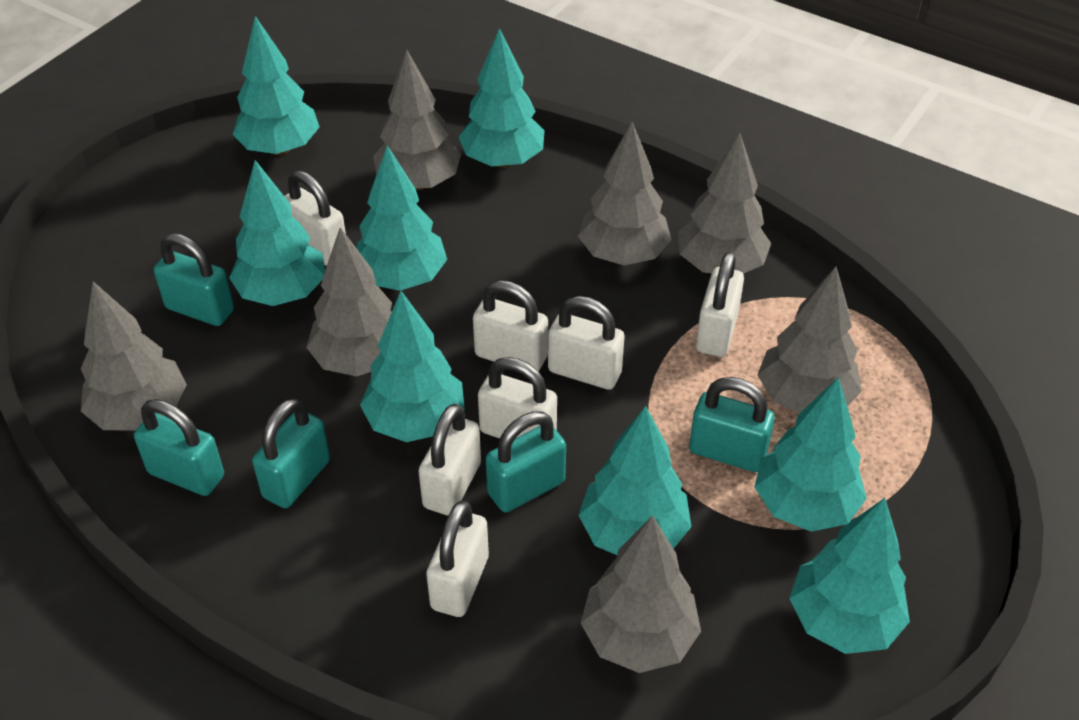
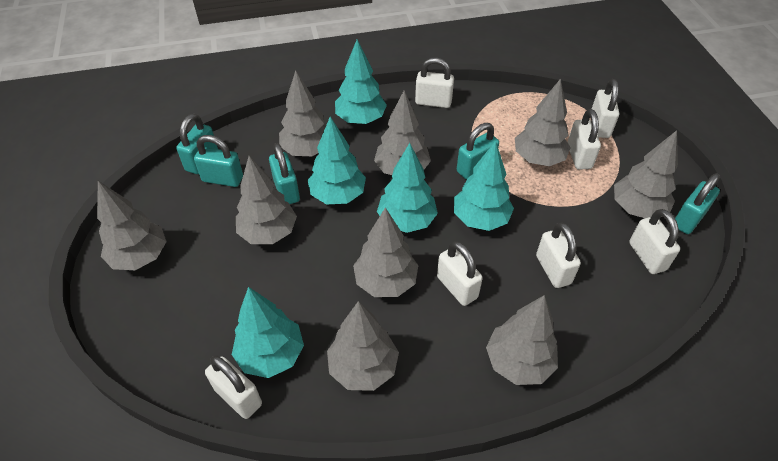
grey tree: 7 -> 9
turquoise tree: 8 -> 5

